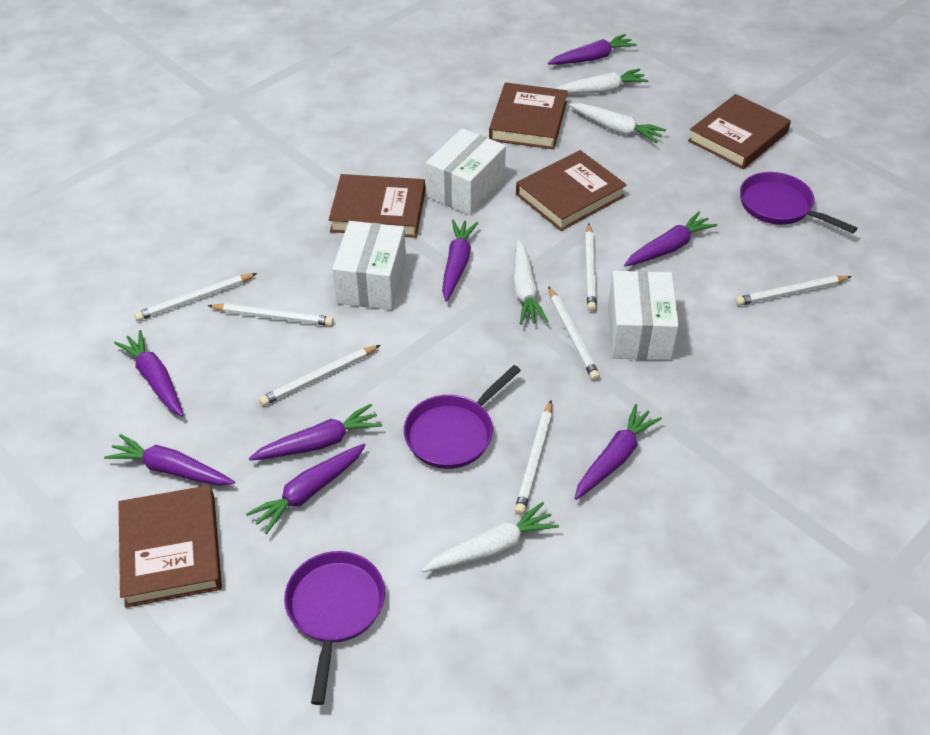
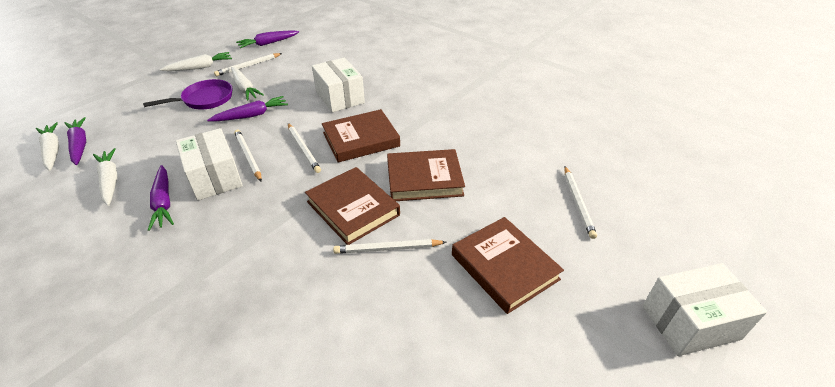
brown book: 5 -> 4
purple carrot: 8 -> 4
purple pan: 3 -> 1
white pencil: 7 -> 5

